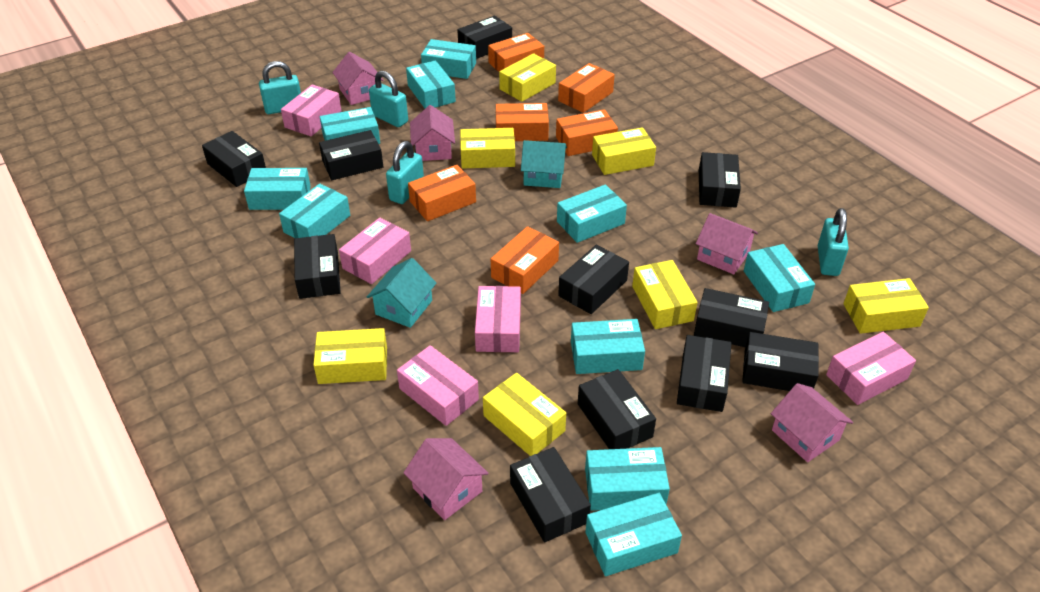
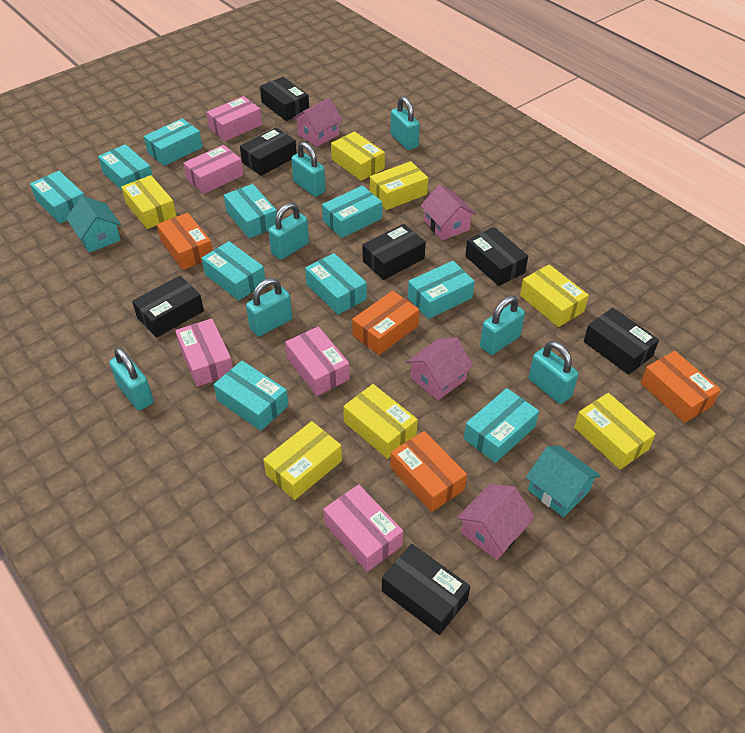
black box: 11 -> 7
orange box: 6 -> 4
pink house: 5 -> 4
turquoise padlock: 4 -> 7

